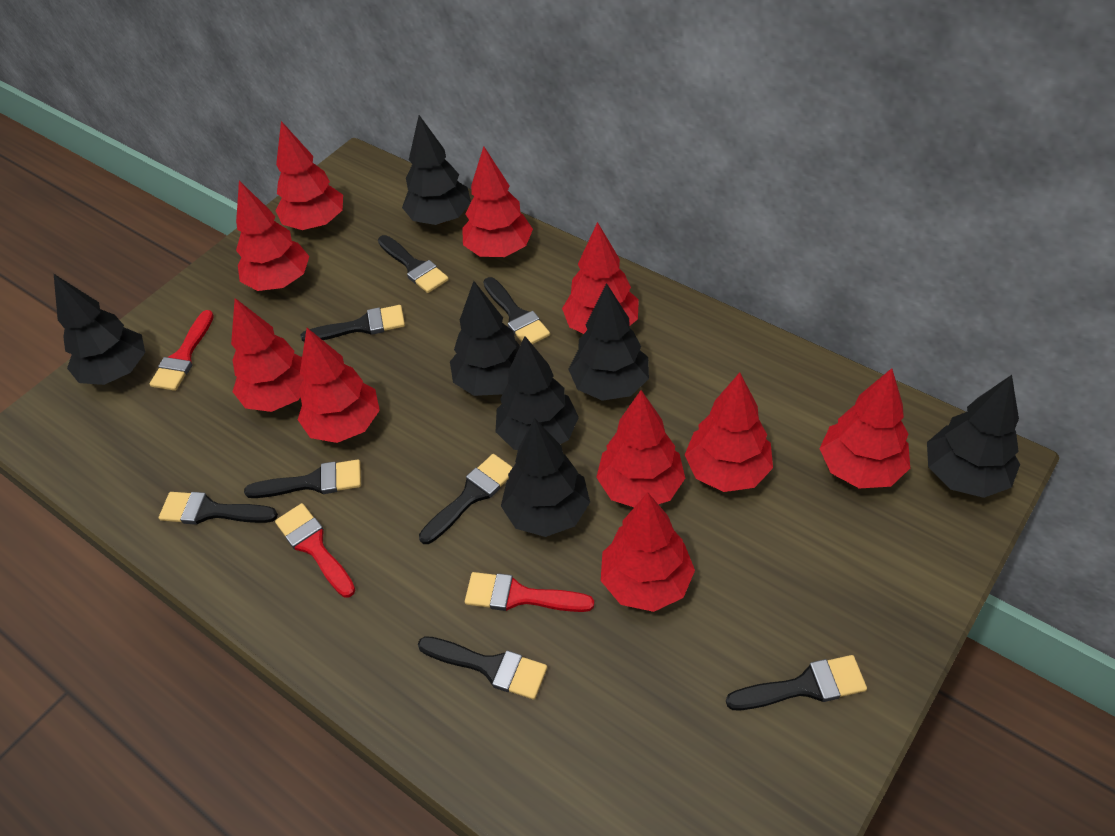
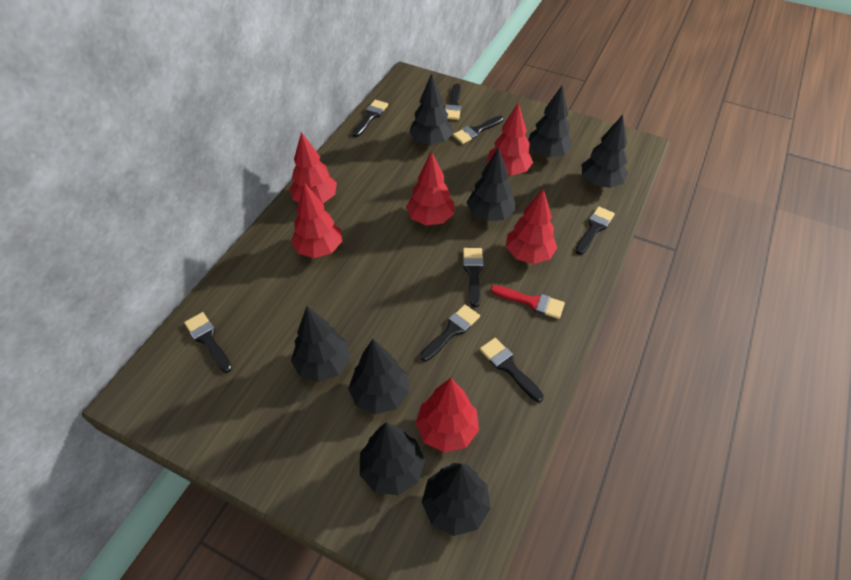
black tree: 7 -> 8
red brush: 3 -> 1
red tree: 10 -> 6

